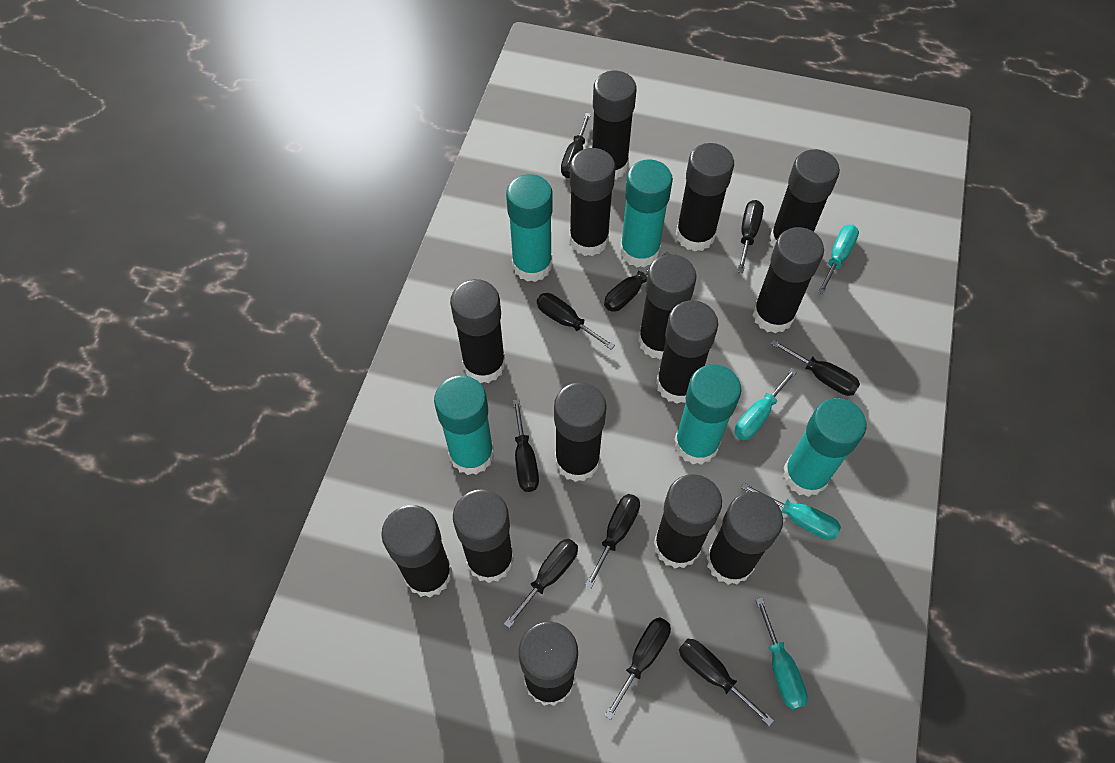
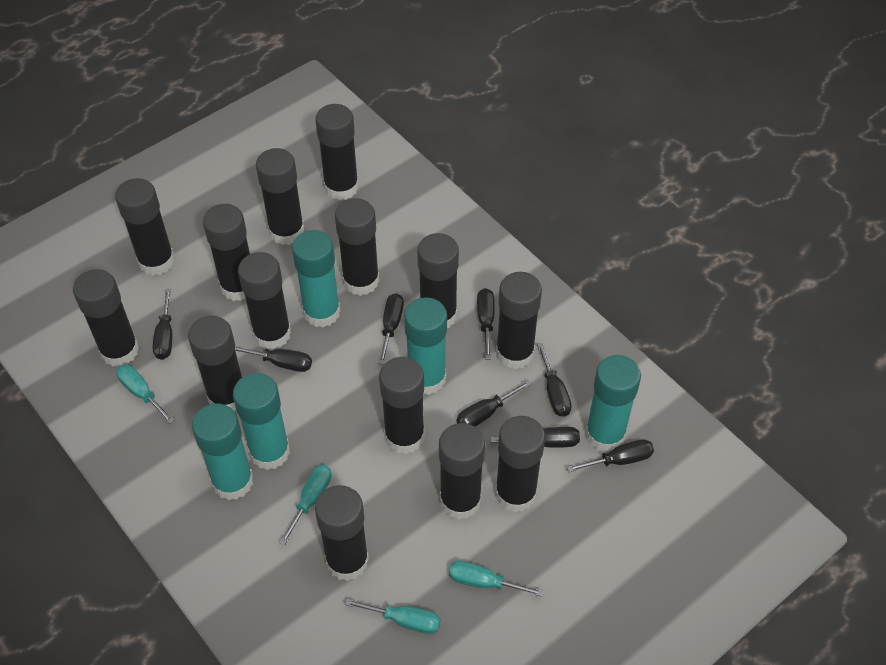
black screwdriver: 10 -> 8

